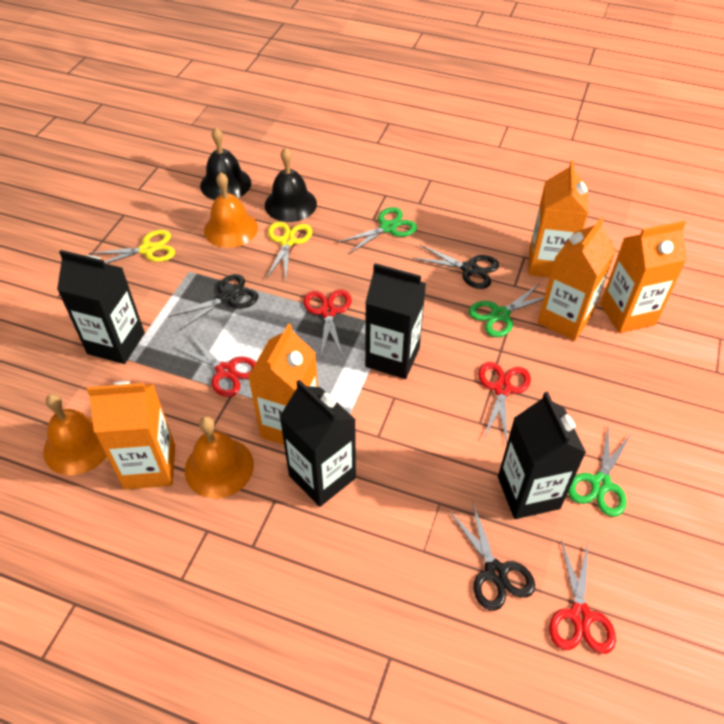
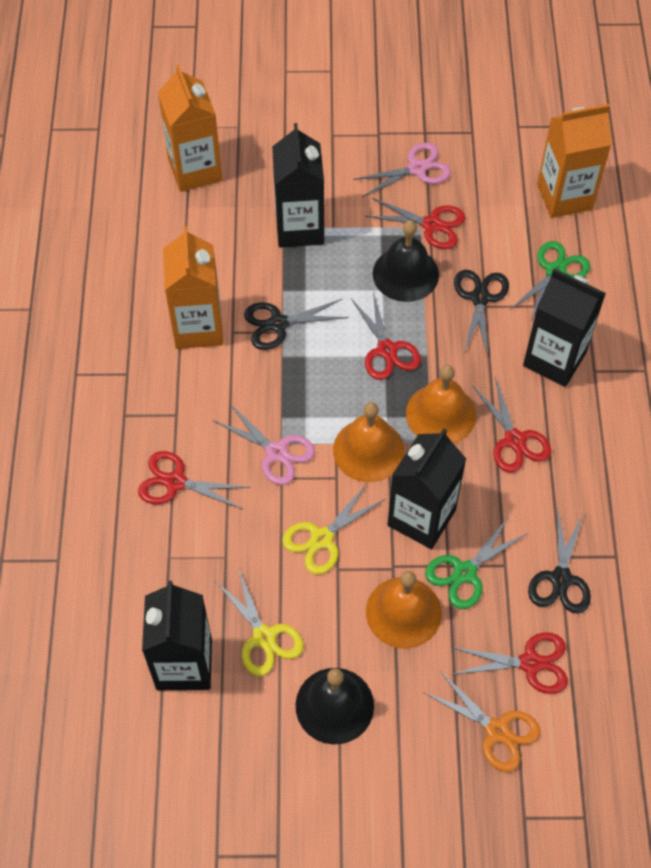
green scissors: 3 -> 2
orange carton: 5 -> 3
orange scissors: 0 -> 1
pink scissors: 0 -> 2
red scissors: 4 -> 5

